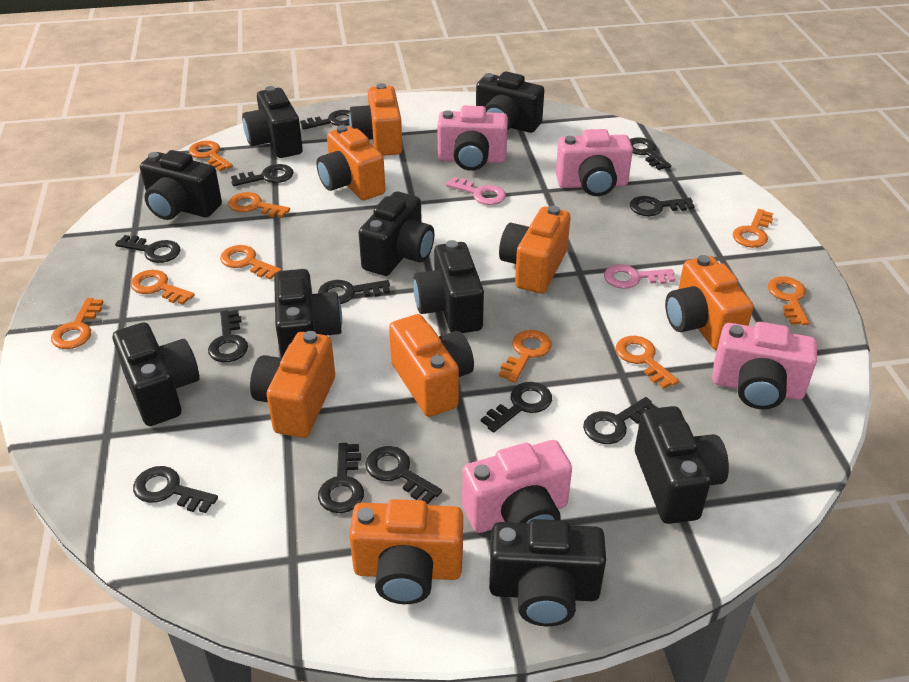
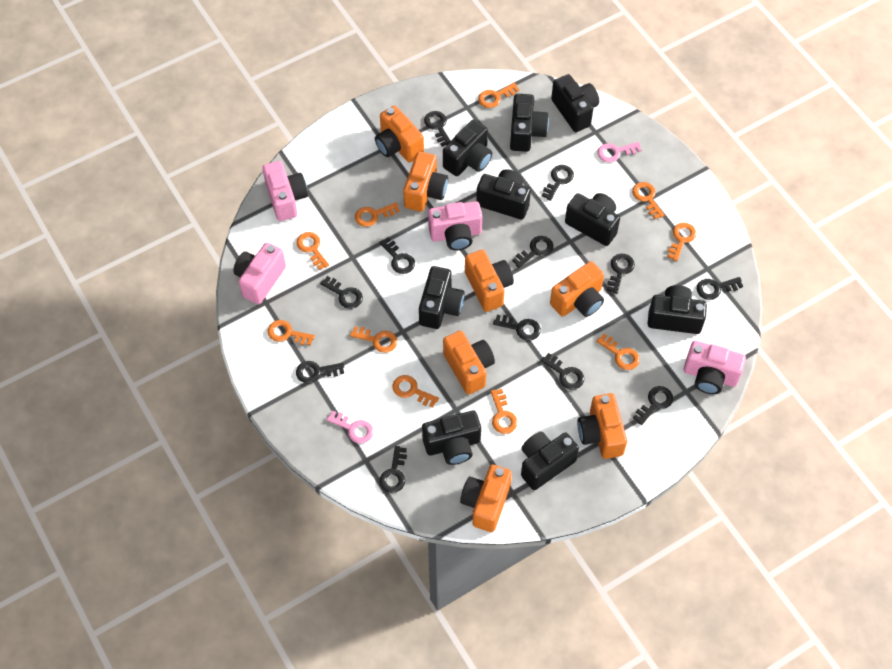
orange key: 9 -> 10

